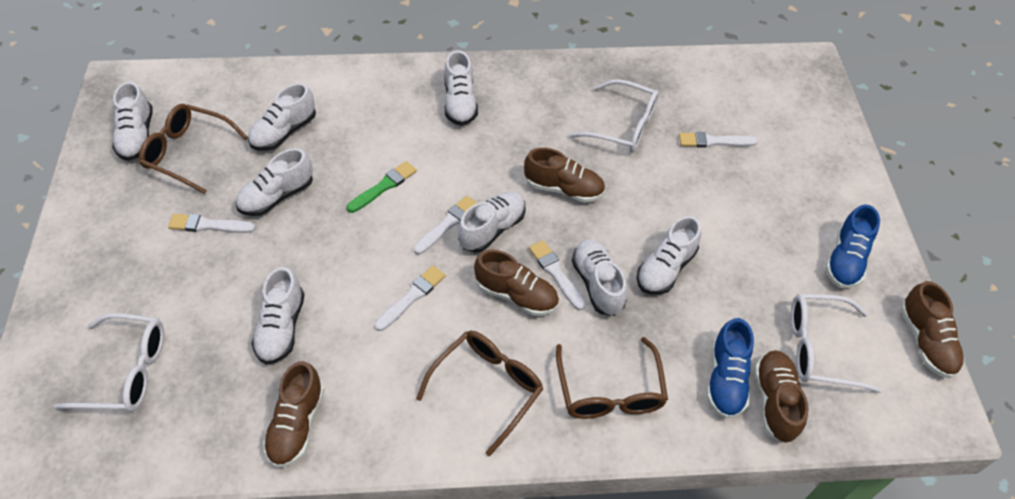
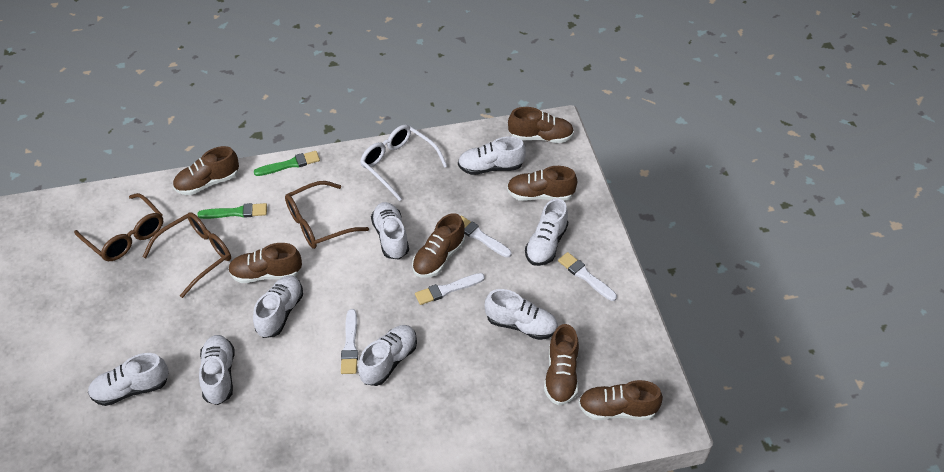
blue shoe: 2 -> 0
brown shoe: 5 -> 7
green brush: 1 -> 2
white brush: 5 -> 4
white glasses: 3 -> 1

